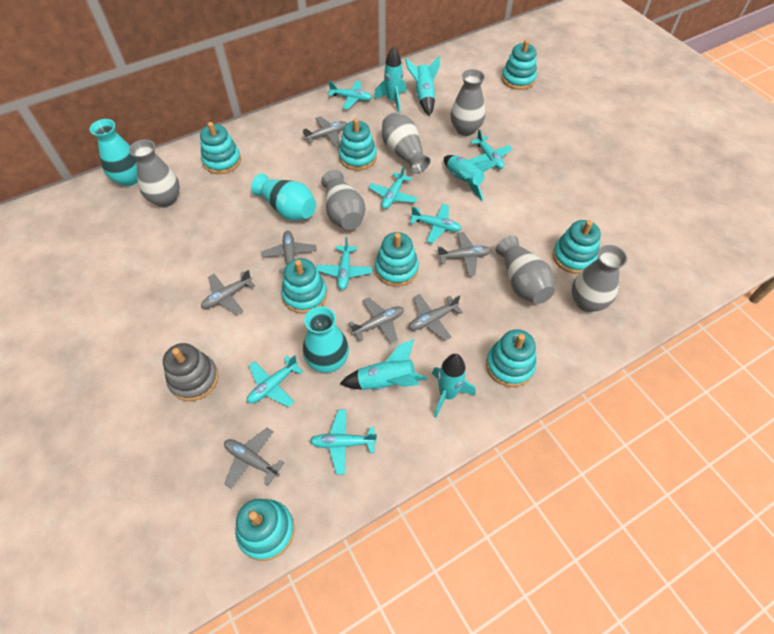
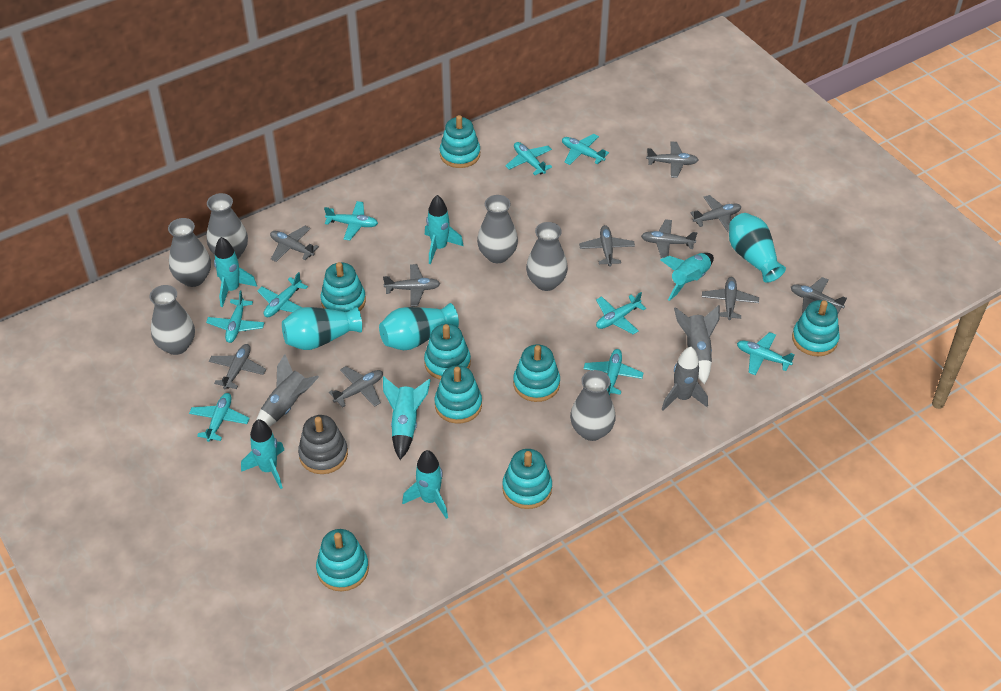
grey plane: 7 -> 10
grey rocket: 0 -> 3
turquoise plane: 7 -> 9
turquoise rocket: 5 -> 6

